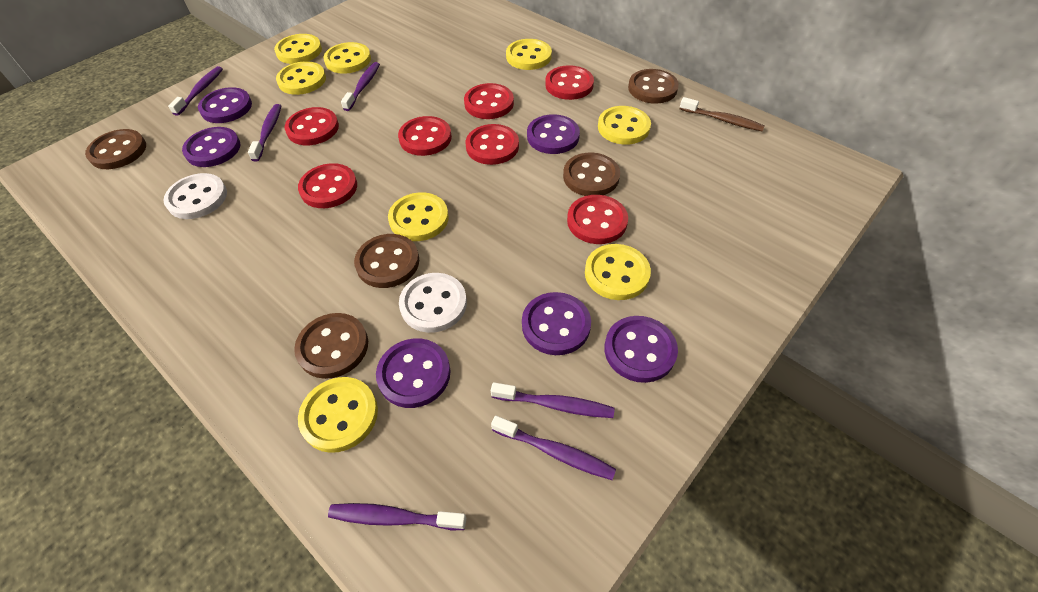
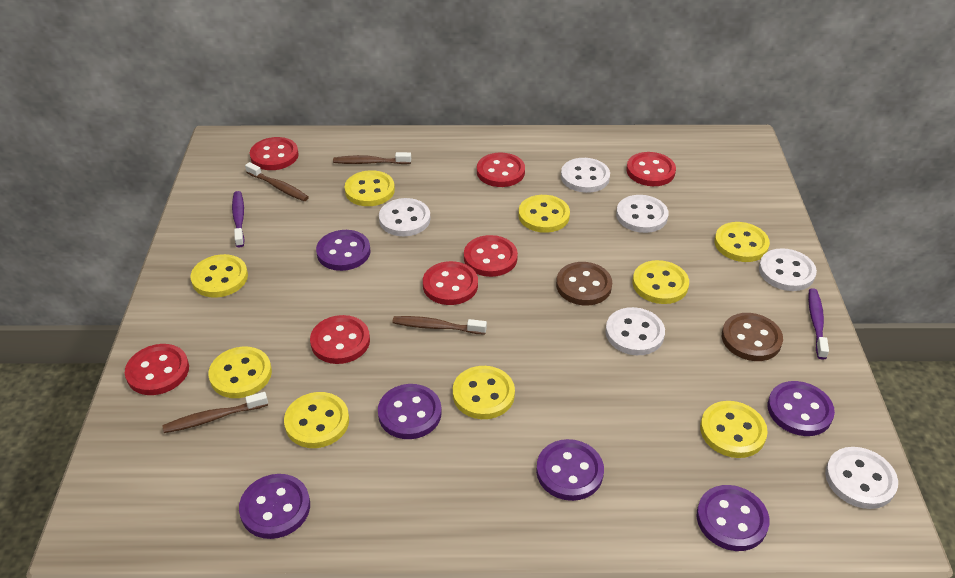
brown button: 5 -> 2
brown toothbrush: 1 -> 4
purple toothbrush: 6 -> 2
white button: 2 -> 6
yellow button: 8 -> 9

